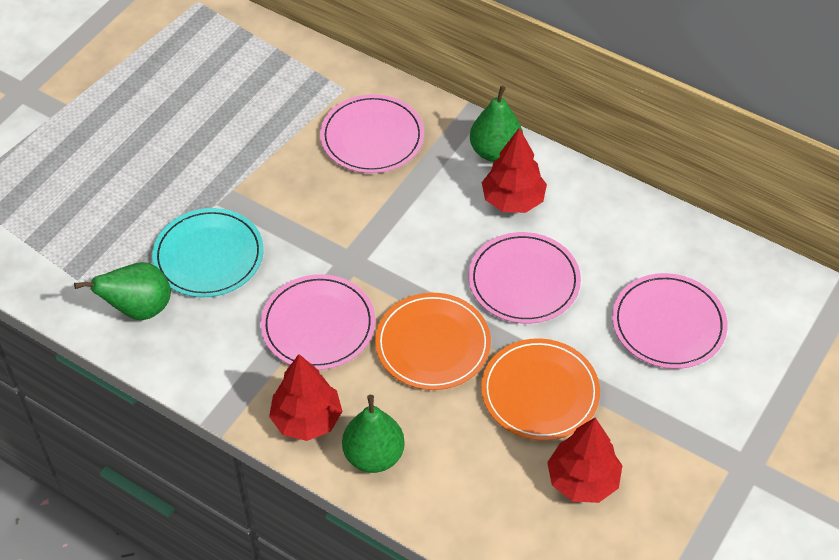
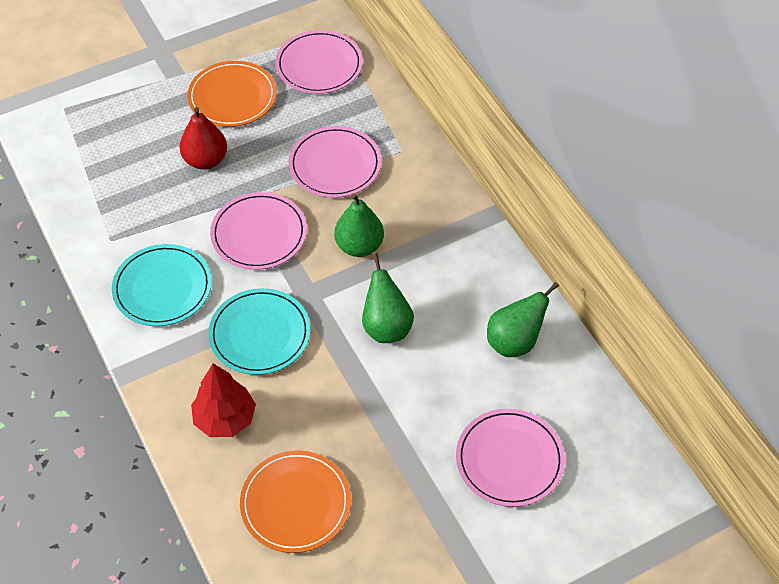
red pear: 0 -> 1
red tree: 3 -> 1
turquoise plate: 1 -> 2

